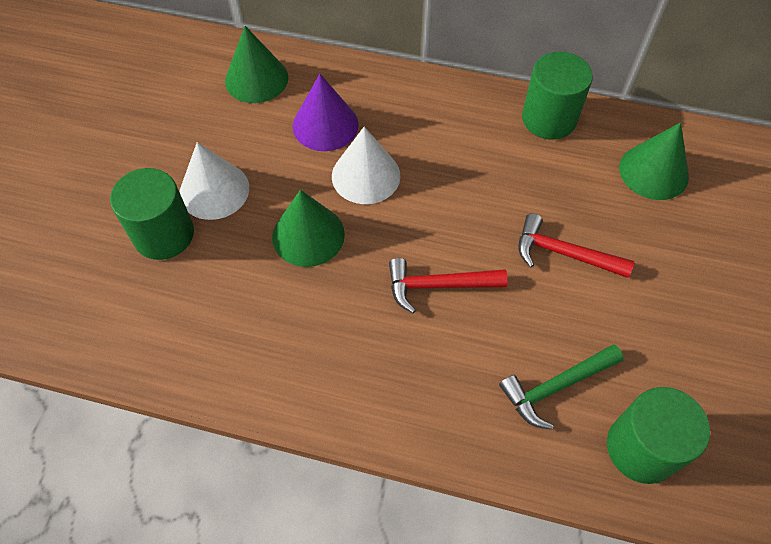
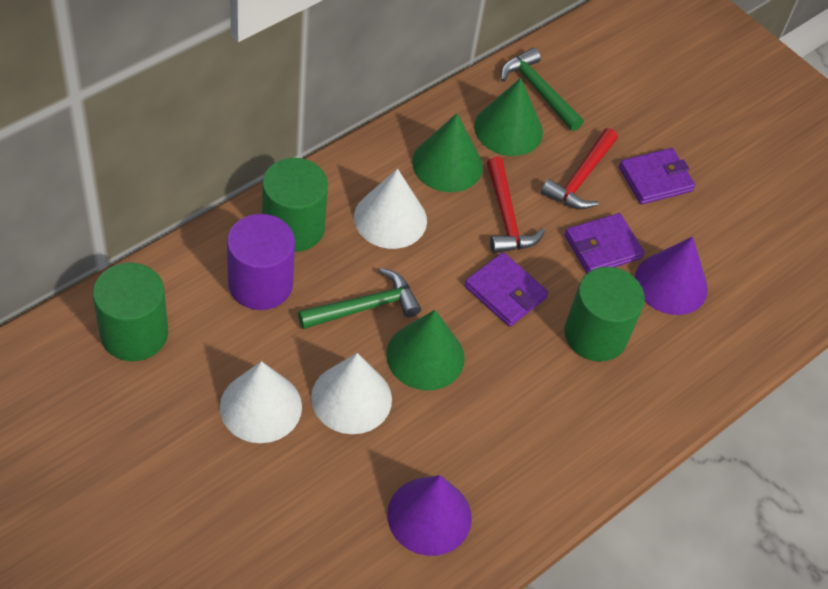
green hammer: 1 -> 2
purple cone: 1 -> 2
purple cylinder: 0 -> 1
purple wallet: 0 -> 3
white cone: 2 -> 3

